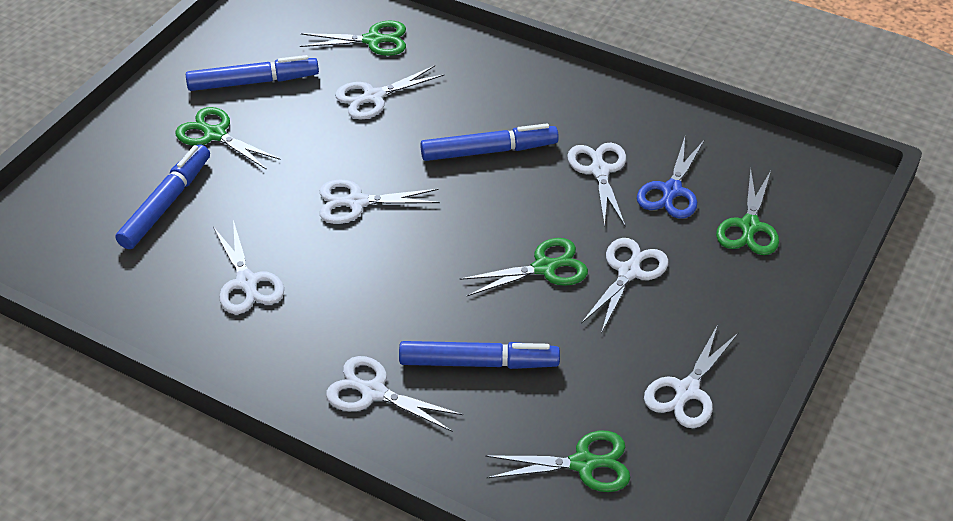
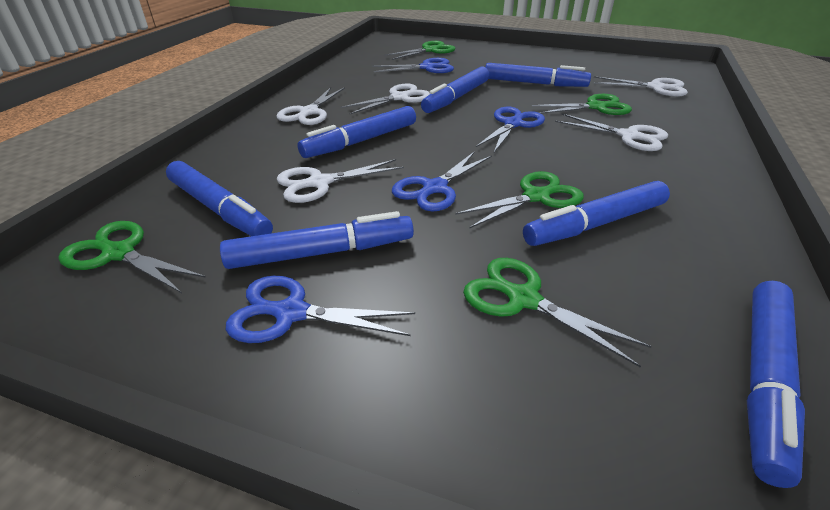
blue marker: 4 -> 7
blue scissors: 1 -> 4
white scissors: 7 -> 5

